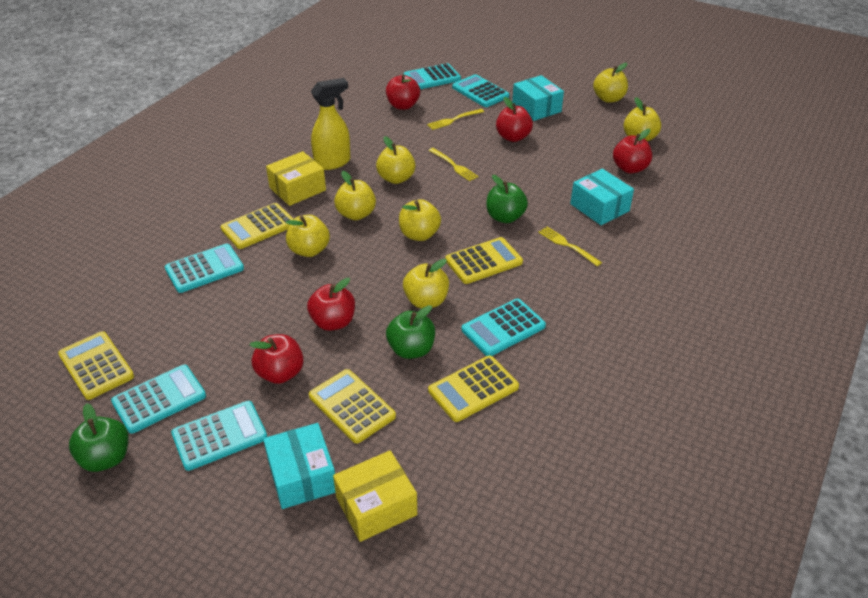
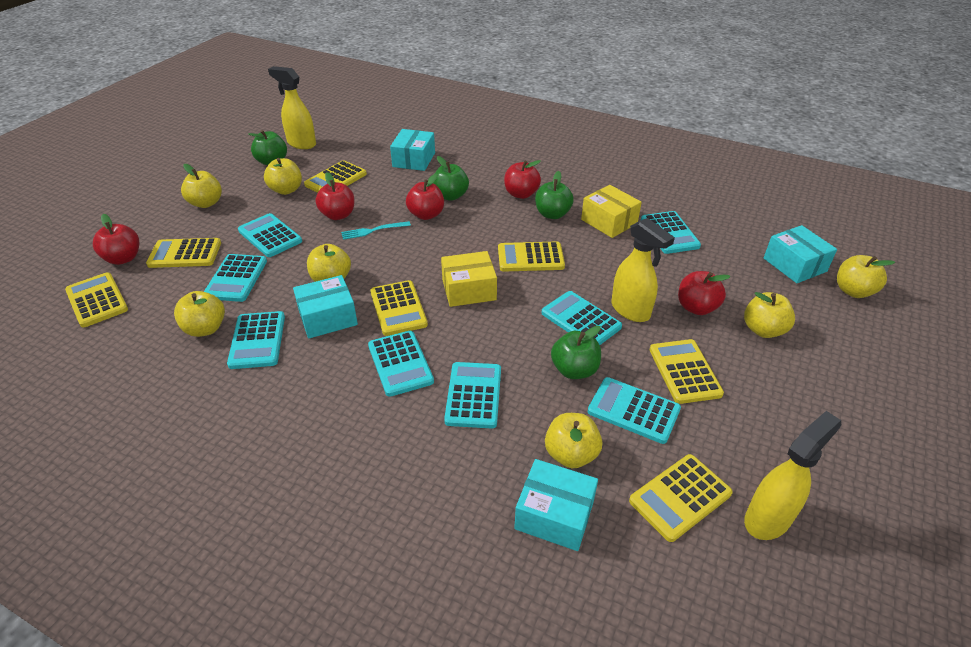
green apple: 3 -> 4
turquoise box: 3 -> 4
turquoise calculator: 6 -> 8
turquoise fork: 0 -> 1
yellow calculator: 5 -> 7
yellow fork: 3 -> 0
yellow spray bottle: 1 -> 3

